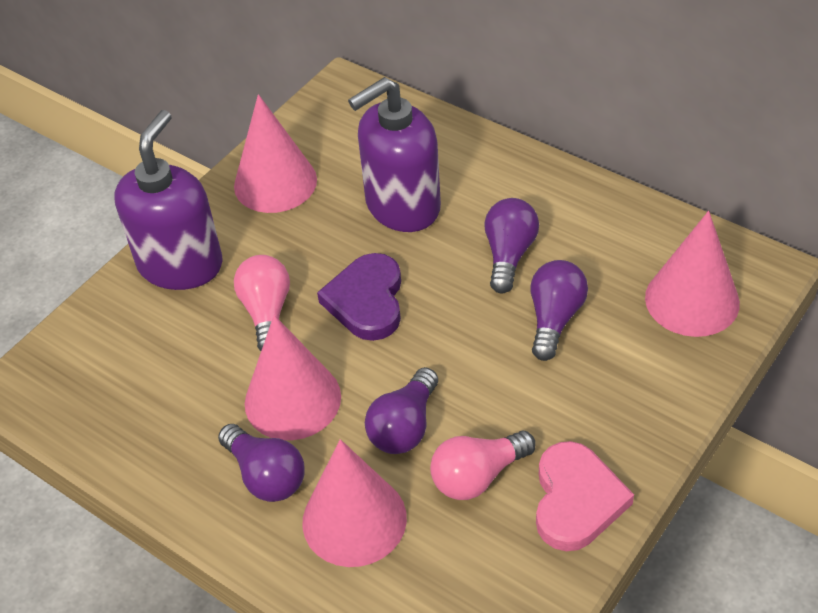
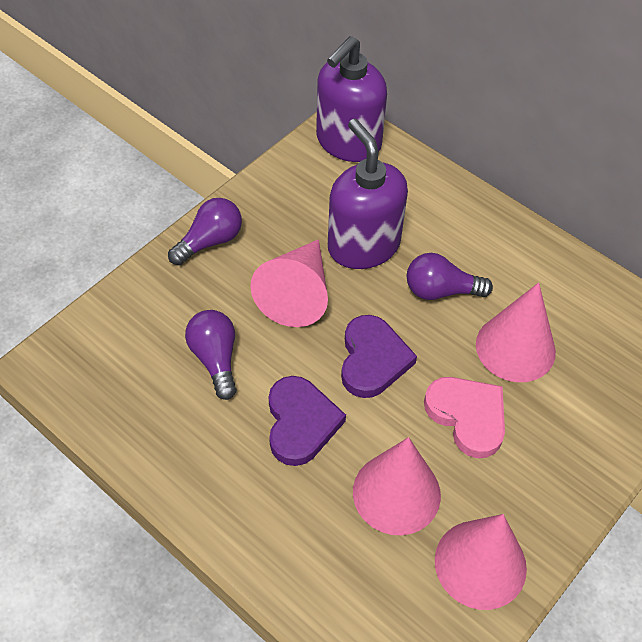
pink light bulb: 2 -> 0
purple heart: 1 -> 2
purple light bulb: 4 -> 3

